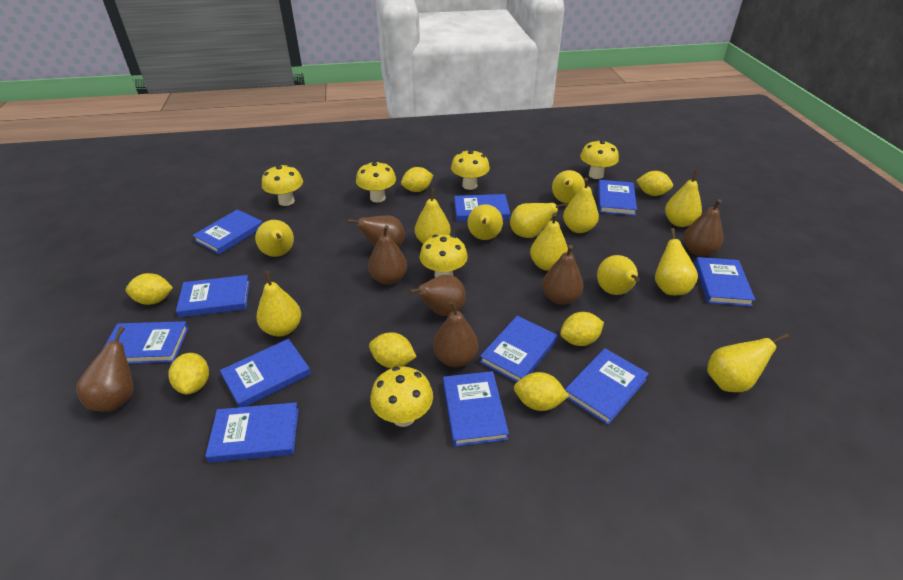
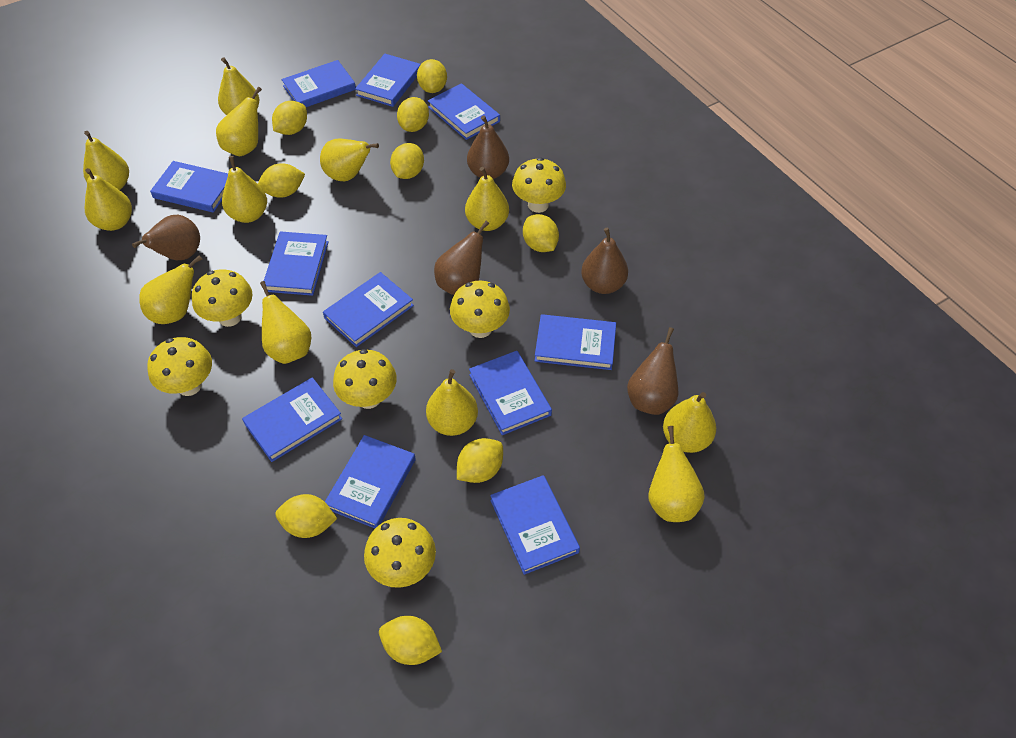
brown pear: 7 -> 5
yellow lemon: 7 -> 9

